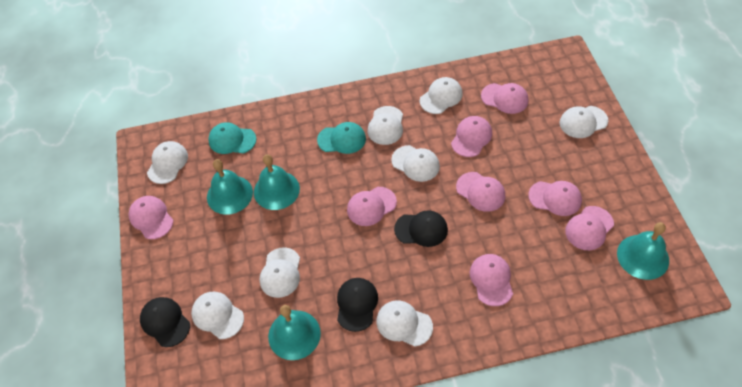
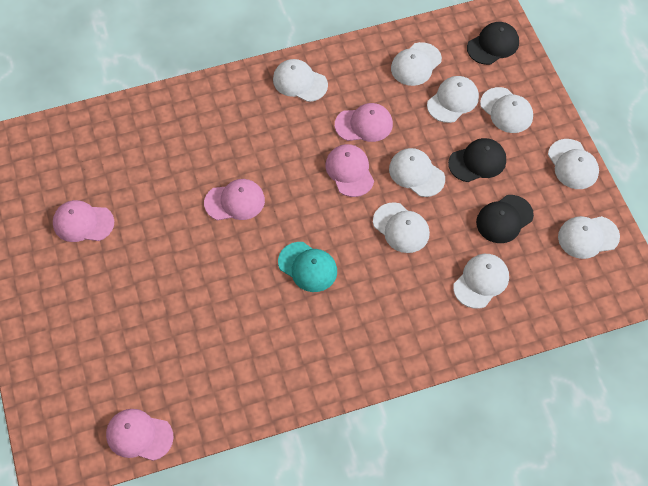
pink cap: 8 -> 5
turquoise bell: 4 -> 0
turquoise cap: 2 -> 1
white cap: 8 -> 9

